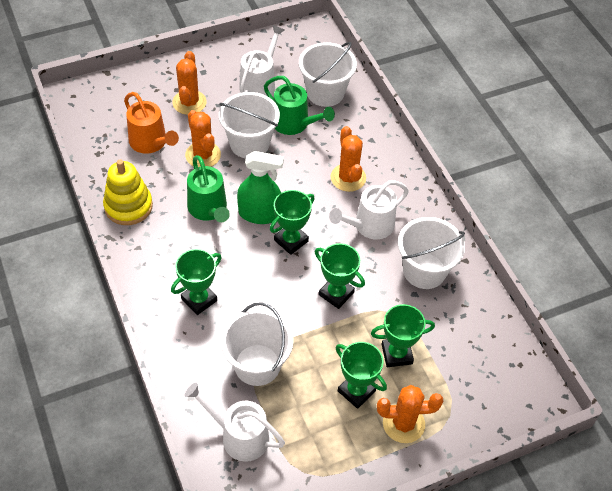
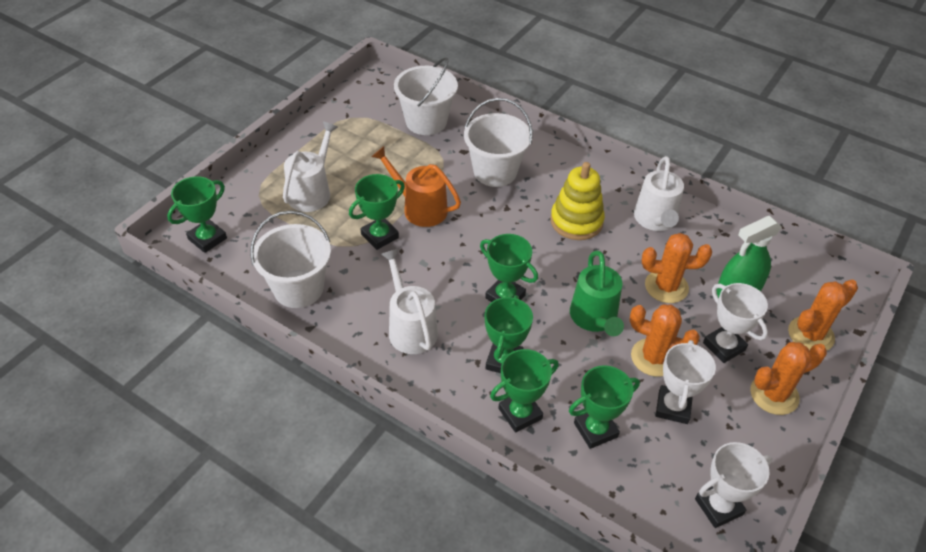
green trophy: 5 -> 6
green watering can: 2 -> 1
white bucket: 4 -> 3
white trophy: 0 -> 3

